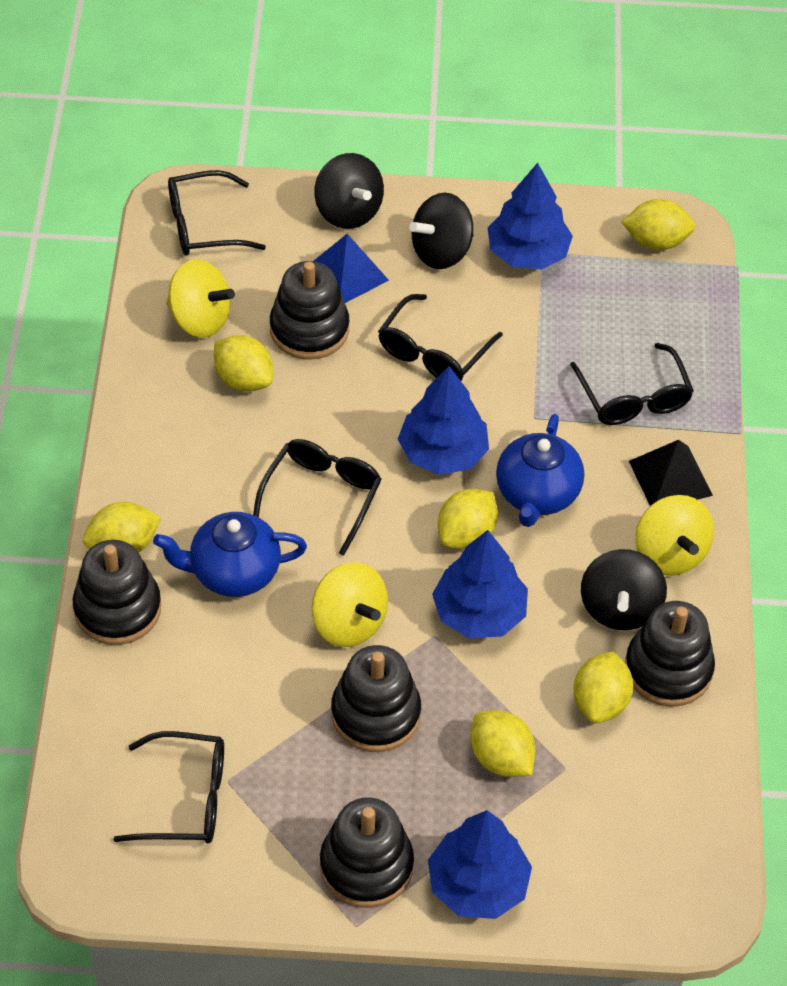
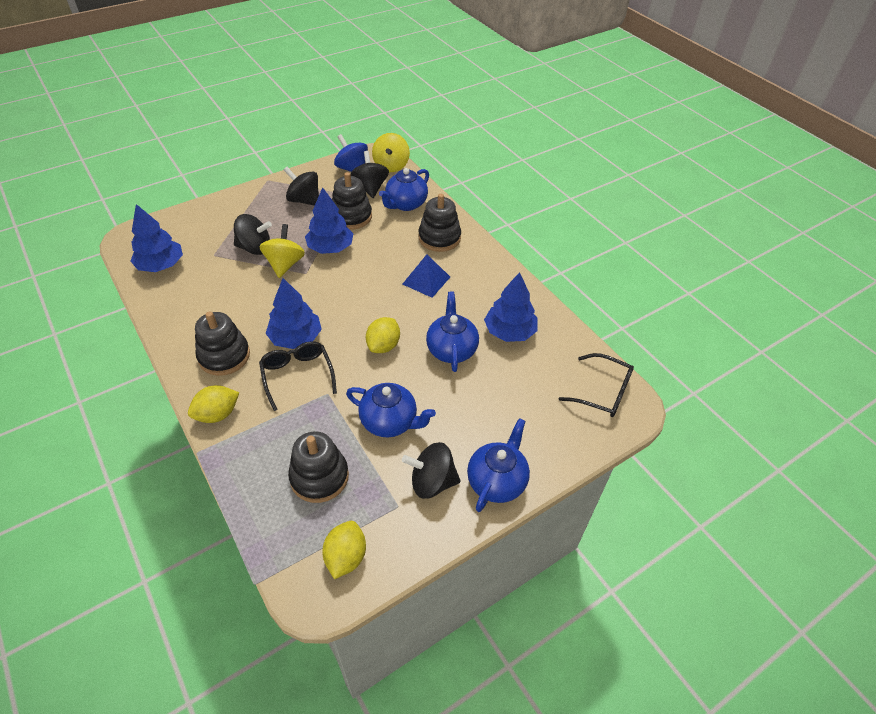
black glasses: 5 -> 2
black pyramid: 1 -> 0
black spinning top: 3 -> 4
black stacking toy: 5 -> 4
blue spinning top: 0 -> 1
blue teapot: 2 -> 4
yellow lemon: 6 -> 3
yellow spinning top: 3 -> 2

